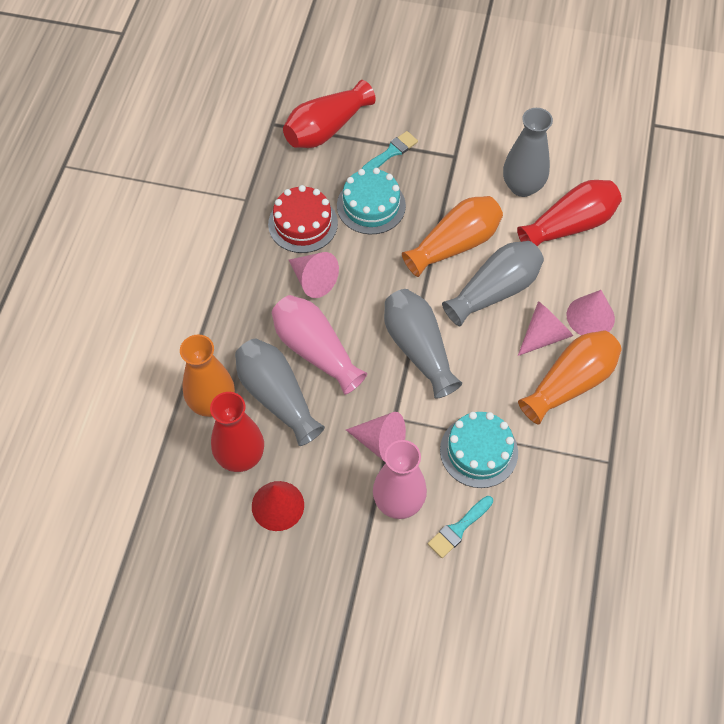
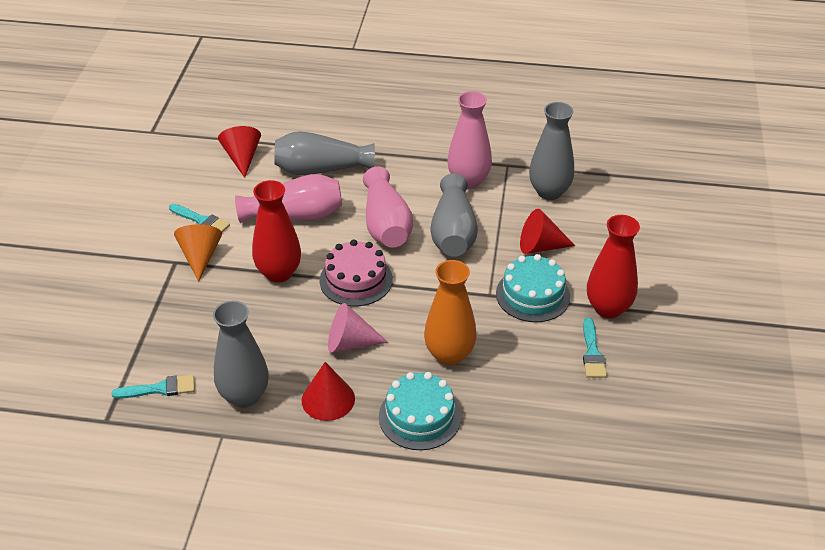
orange cone: 0 -> 1
orange vase: 3 -> 1
pink cake: 0 -> 1
pink cone: 4 -> 1
pink vase: 2 -> 3
red cake: 1 -> 0
red cone: 1 -> 3
red vase: 3 -> 2
turquoise brush: 2 -> 3

